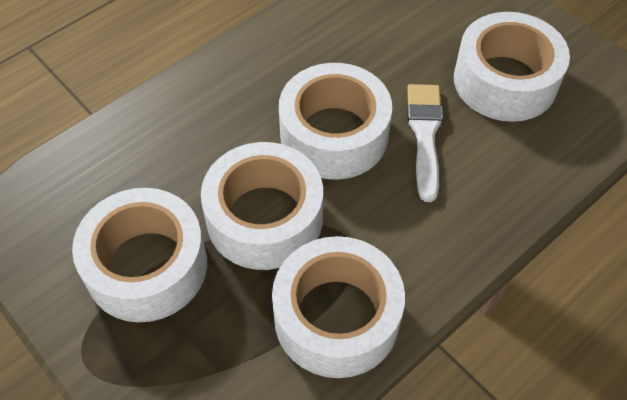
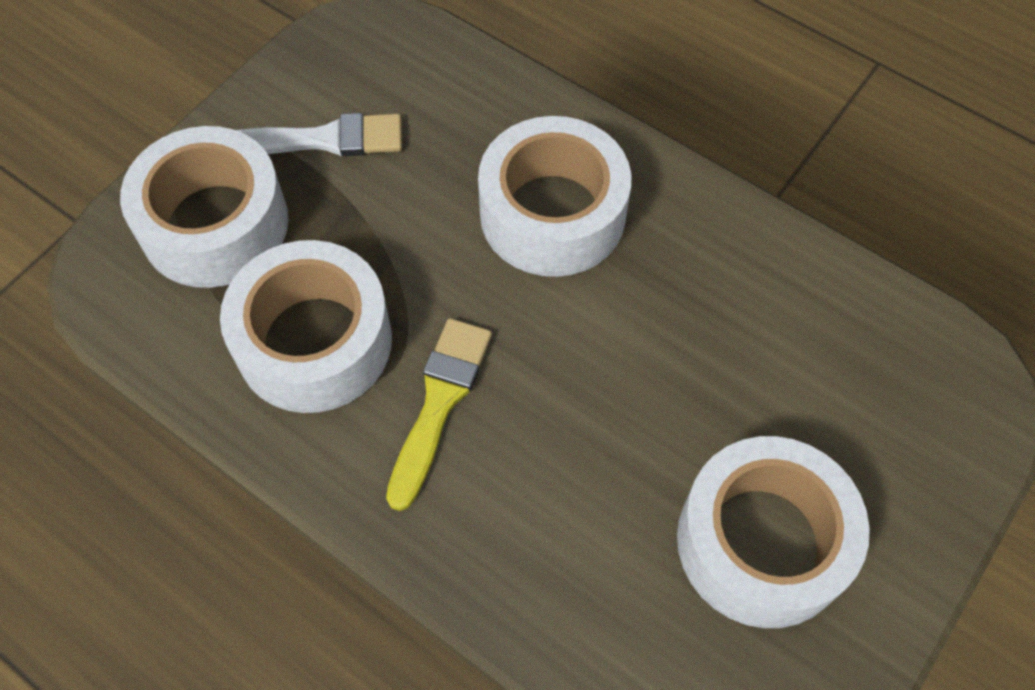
white tape: 5 -> 4
yellow brush: 0 -> 1

